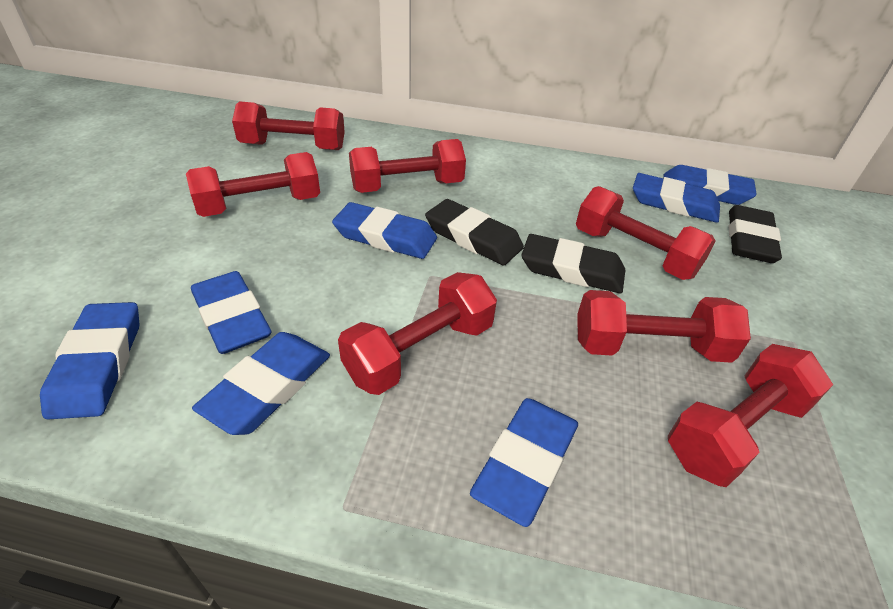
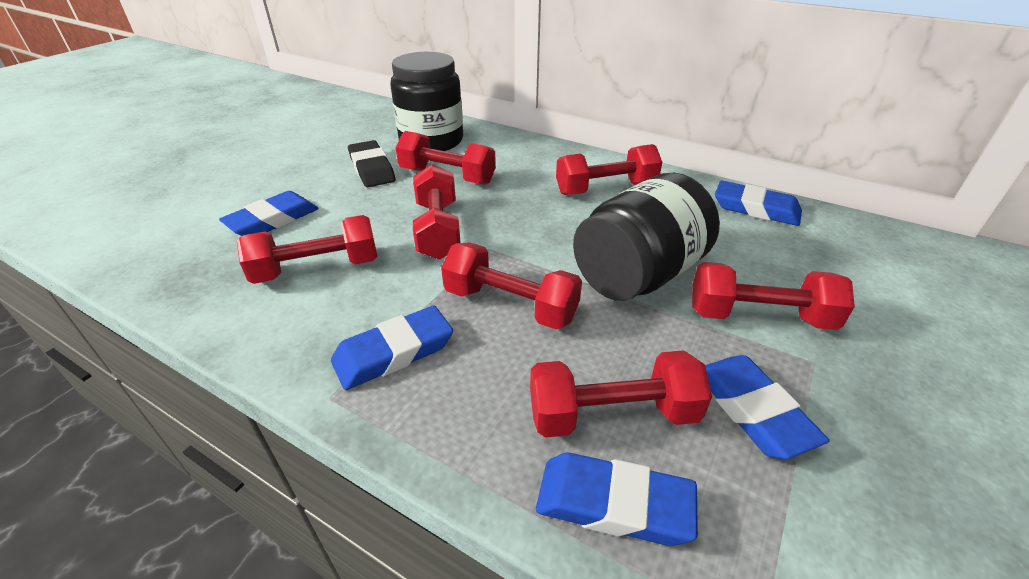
black eraser: 3 -> 1
black jar: 0 -> 2
blue eraser: 7 -> 5

